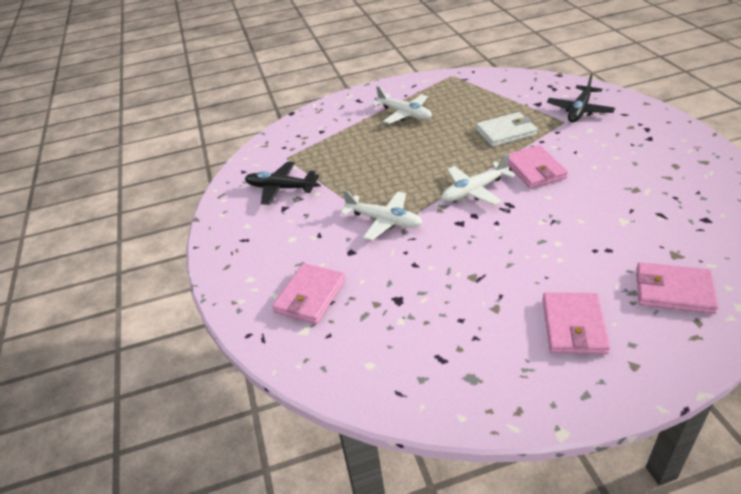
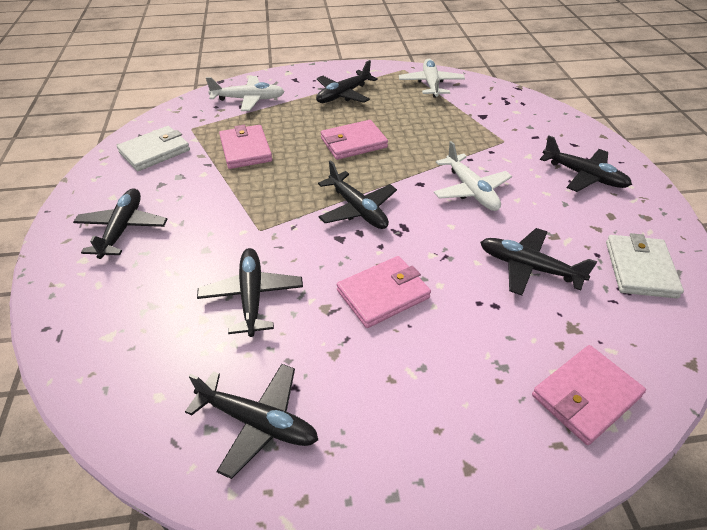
black plane: 2 -> 7
white wallet: 1 -> 2

